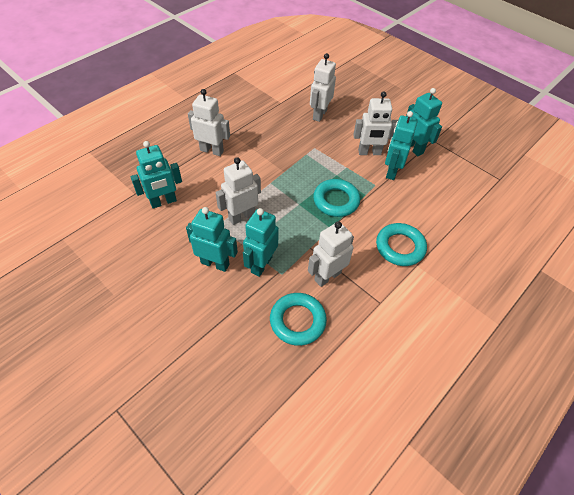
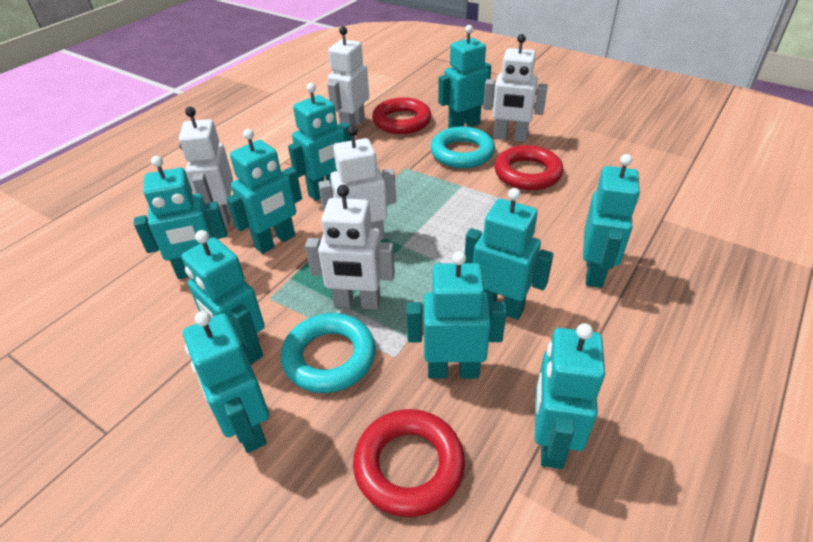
red ring: 0 -> 3
turquoise ring: 3 -> 2
turquoise robot: 5 -> 10

